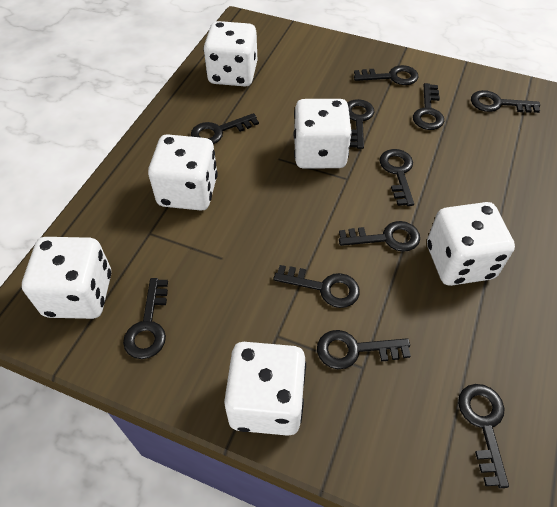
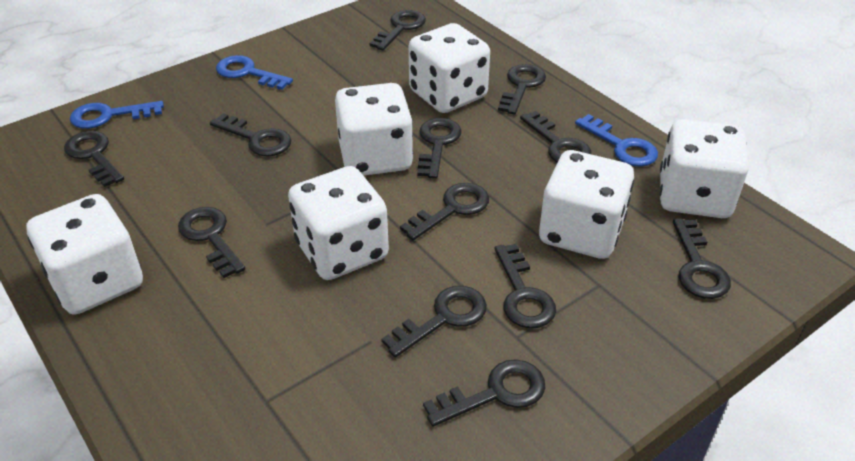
black key: 11 -> 12
blue key: 0 -> 3

